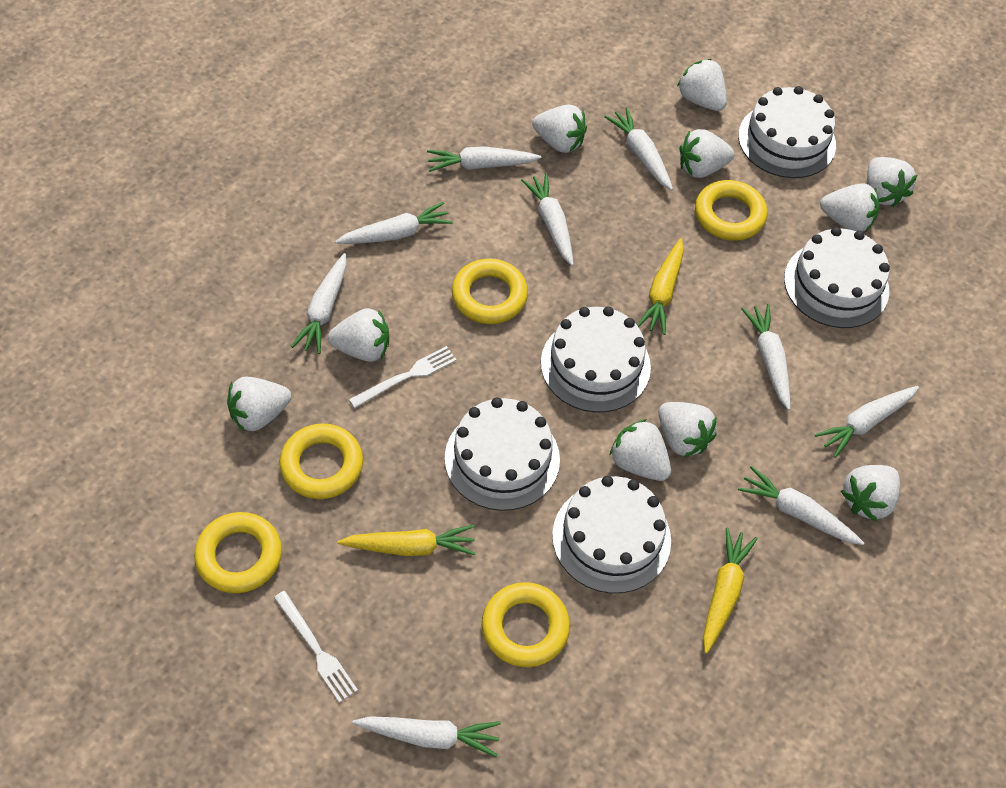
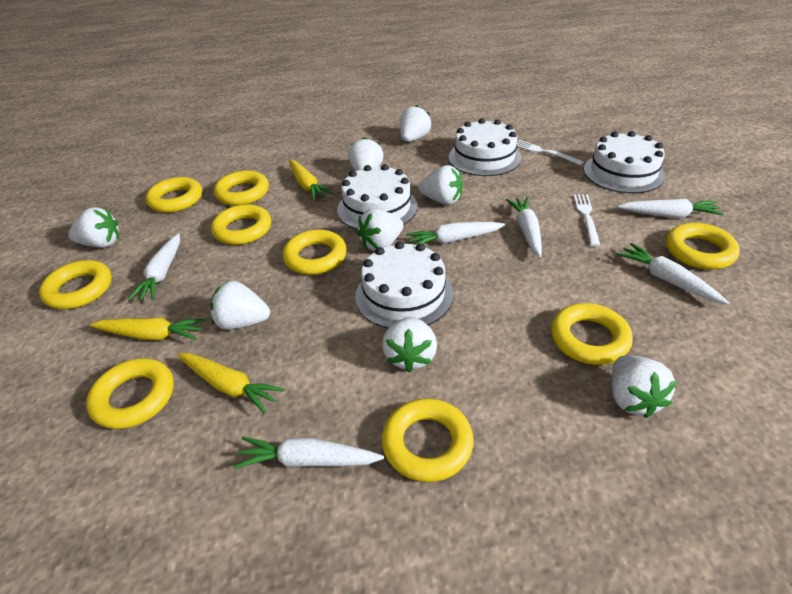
white cake: 5 -> 4
white carrot: 9 -> 6
white strawberry: 10 -> 8
yellow ring: 5 -> 9

